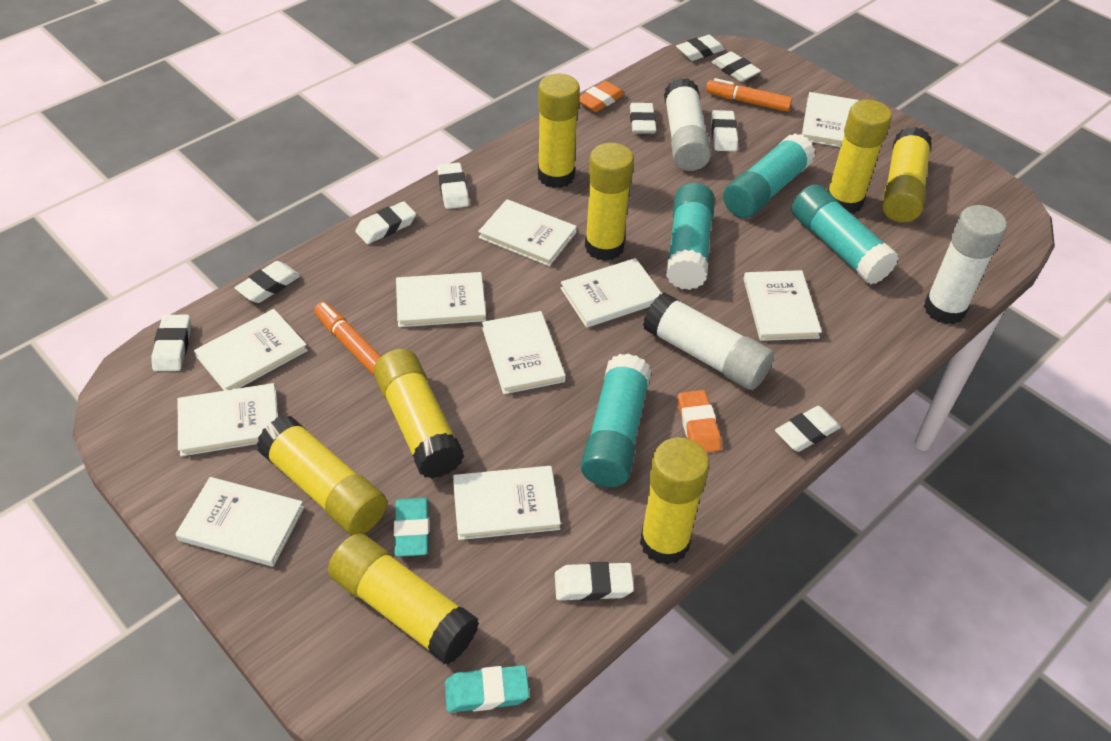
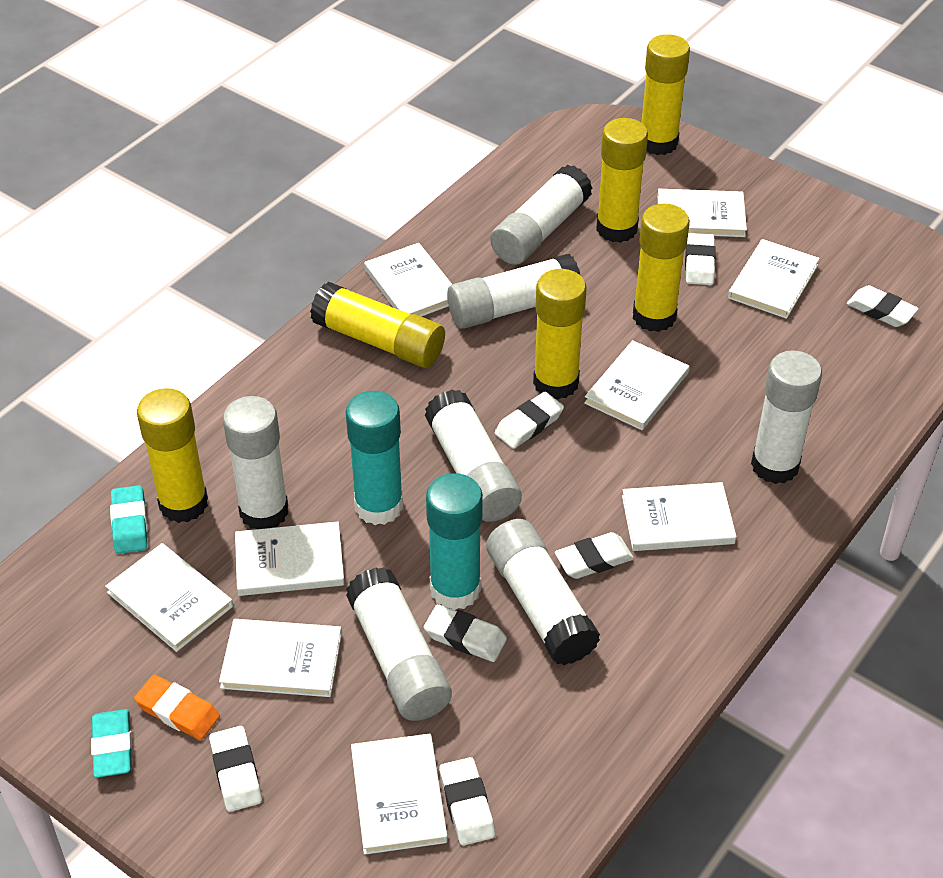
orange eraser: 2 -> 1
orange marker: 2 -> 0
turquoise glue stick: 4 -> 2
white book: 10 -> 9
white eraser: 10 -> 7
white glue stick: 3 -> 7
yellow glue stick: 8 -> 6

